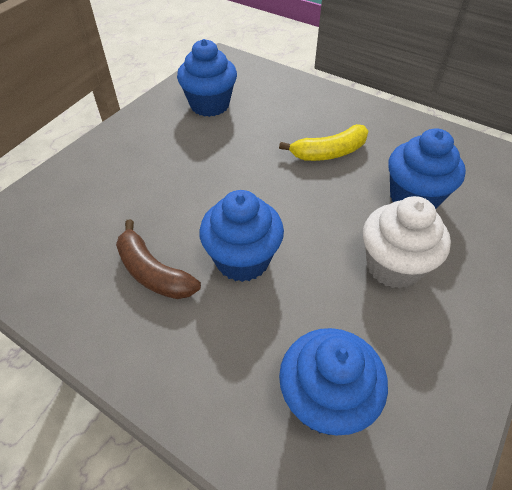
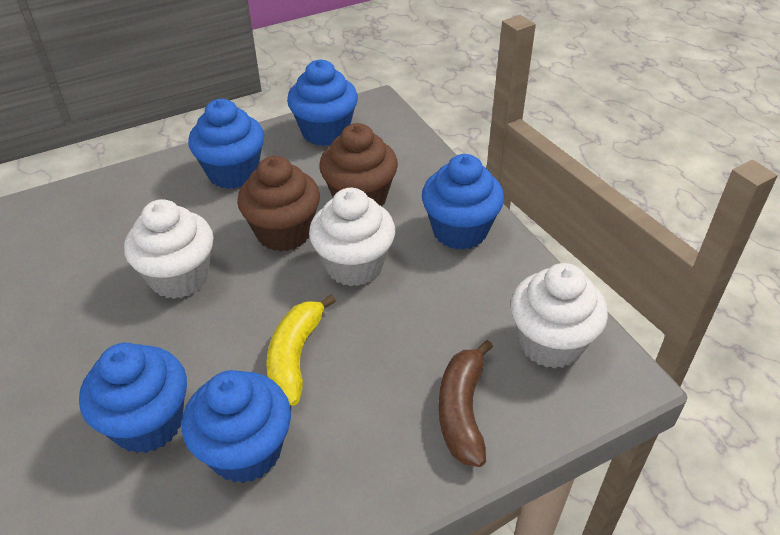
blue cupcake: 4 -> 5
brown cupcake: 0 -> 2
white cupcake: 1 -> 3

